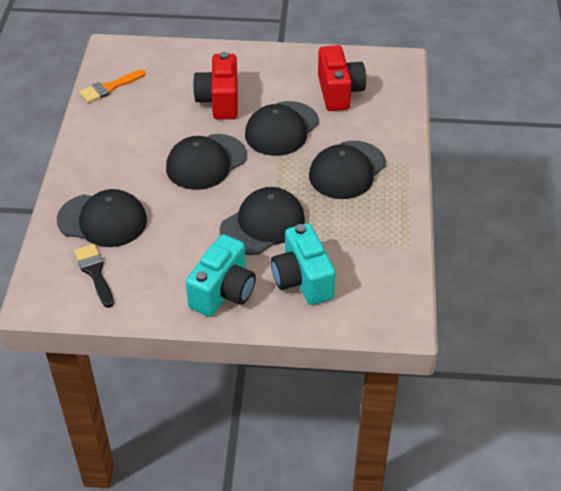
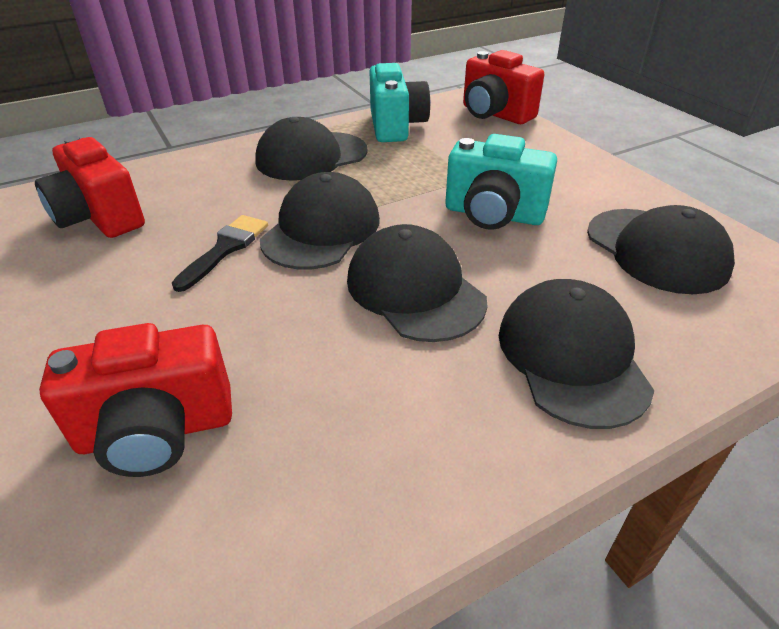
orange brush: 1 -> 0
red camera: 2 -> 3

